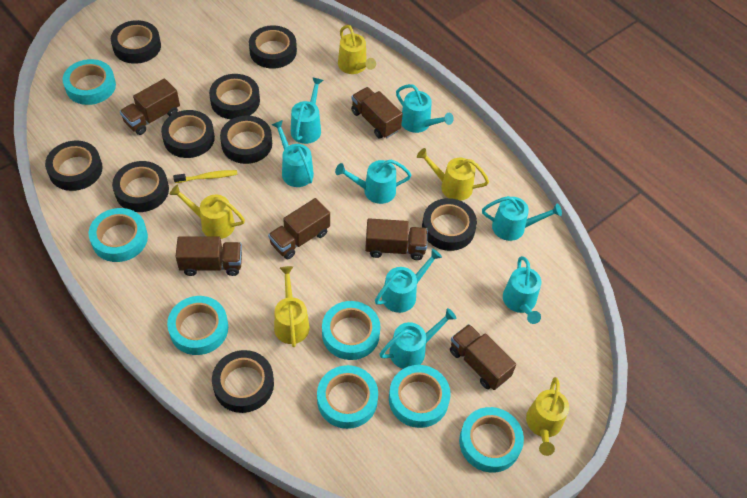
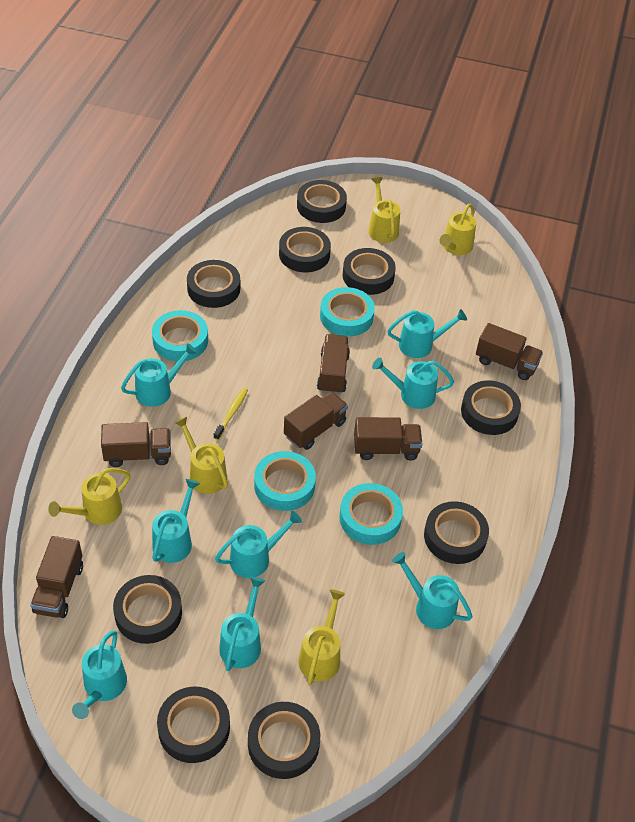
turquoise tape: 7 -> 4

